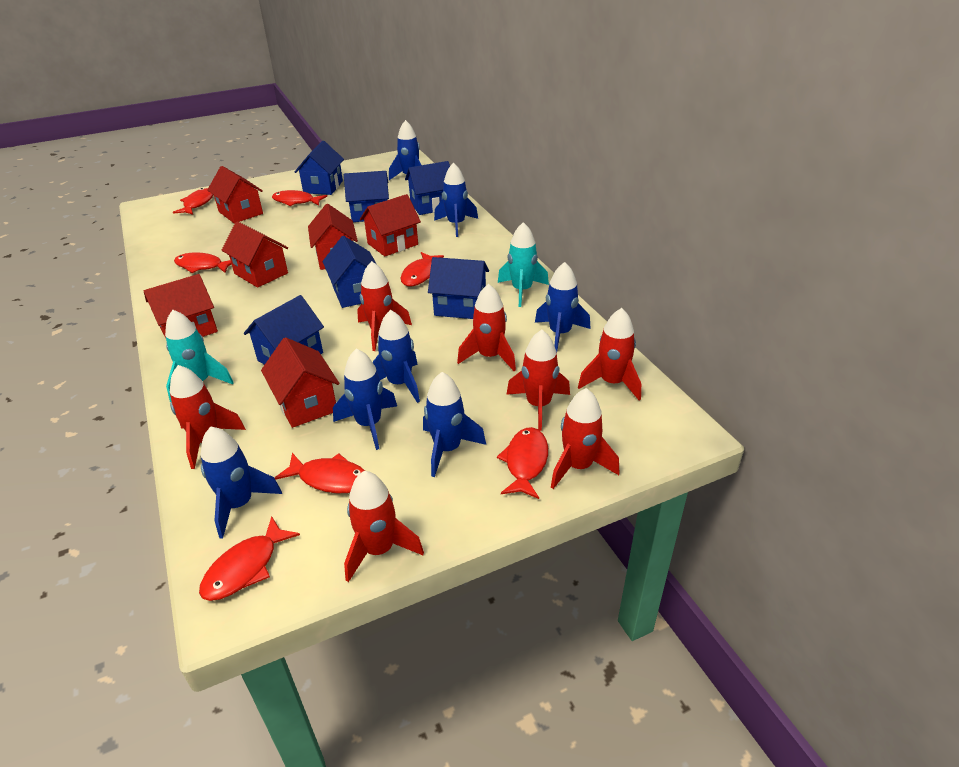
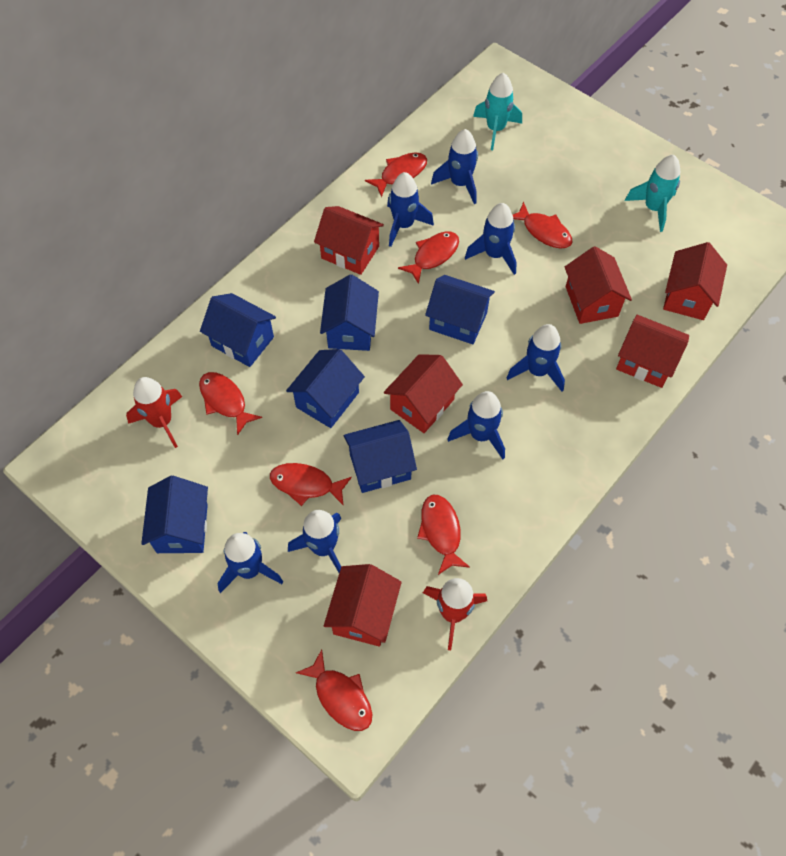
red rocket: 7 -> 2

